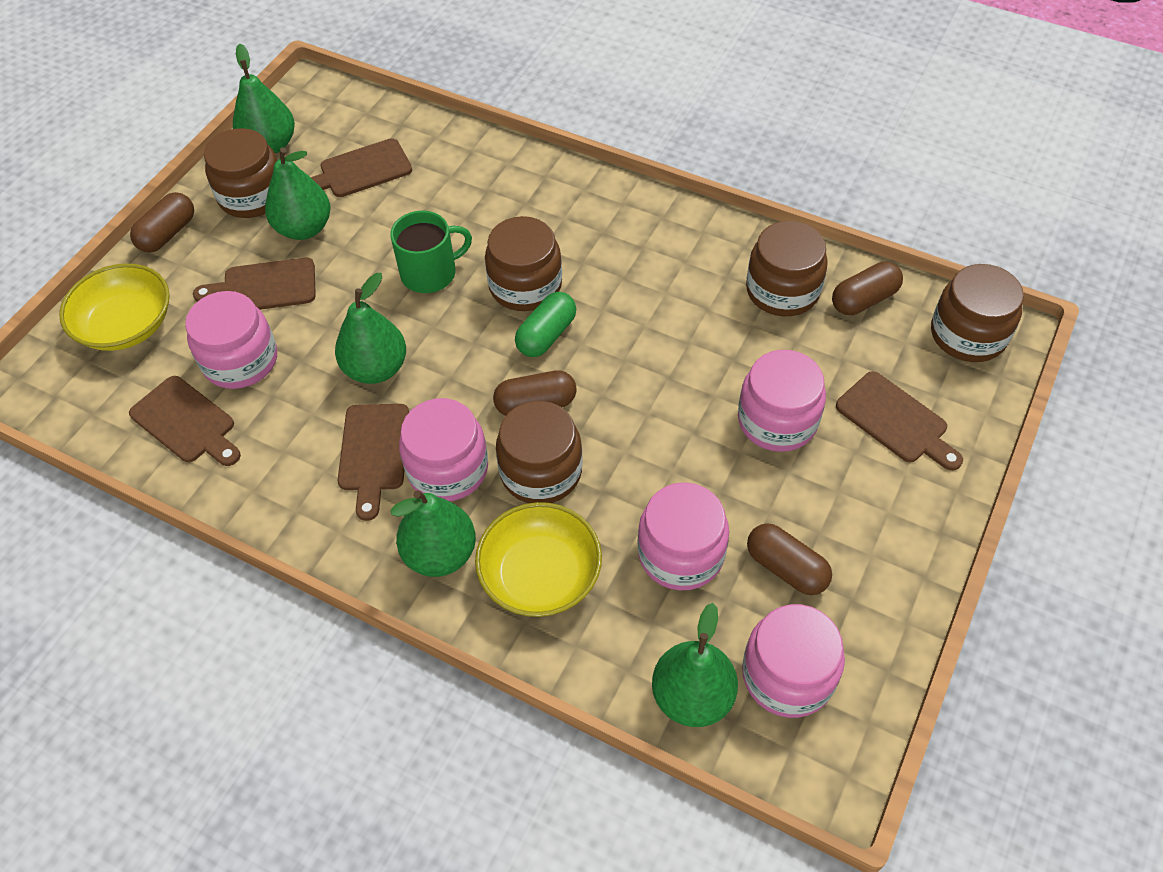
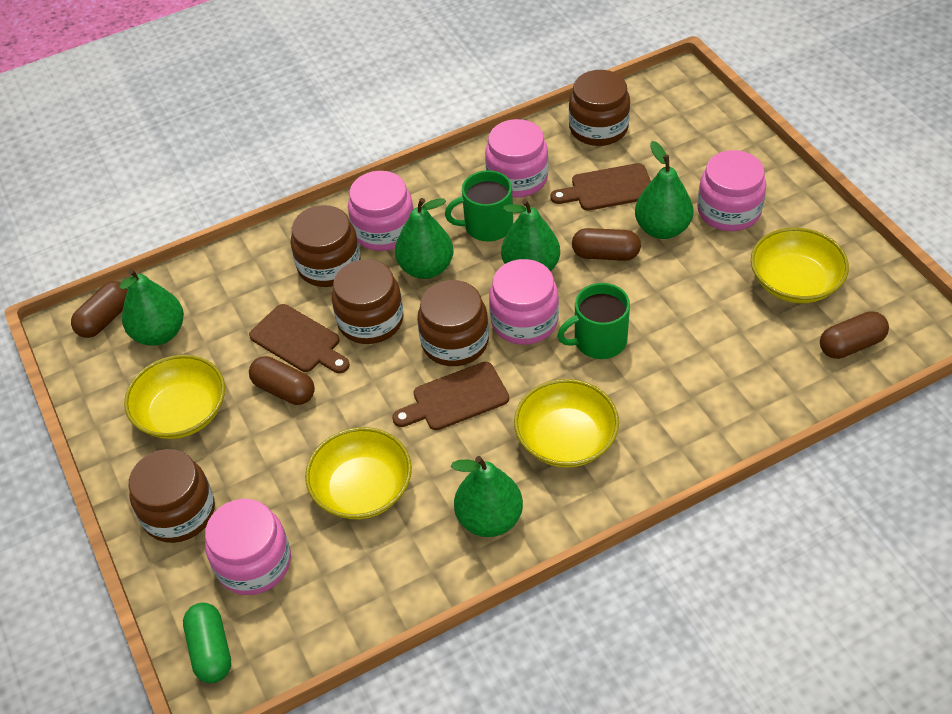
brown cutting board: 5 -> 3
green mug: 1 -> 2
yellow bowl: 2 -> 4

